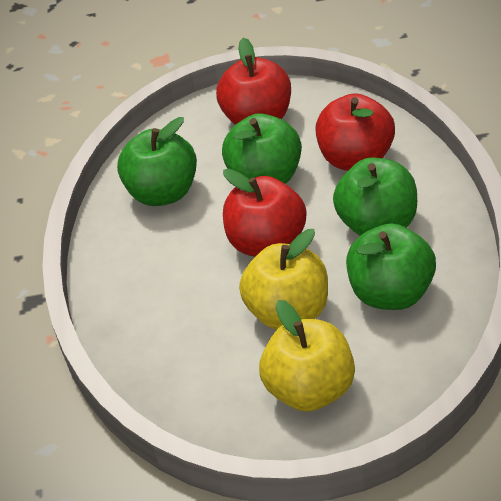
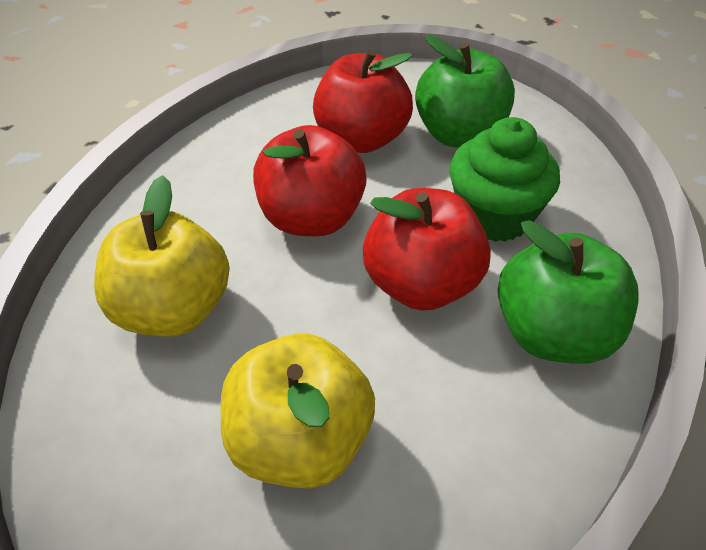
green apple: 4 -> 2
green cupcake: 0 -> 1

